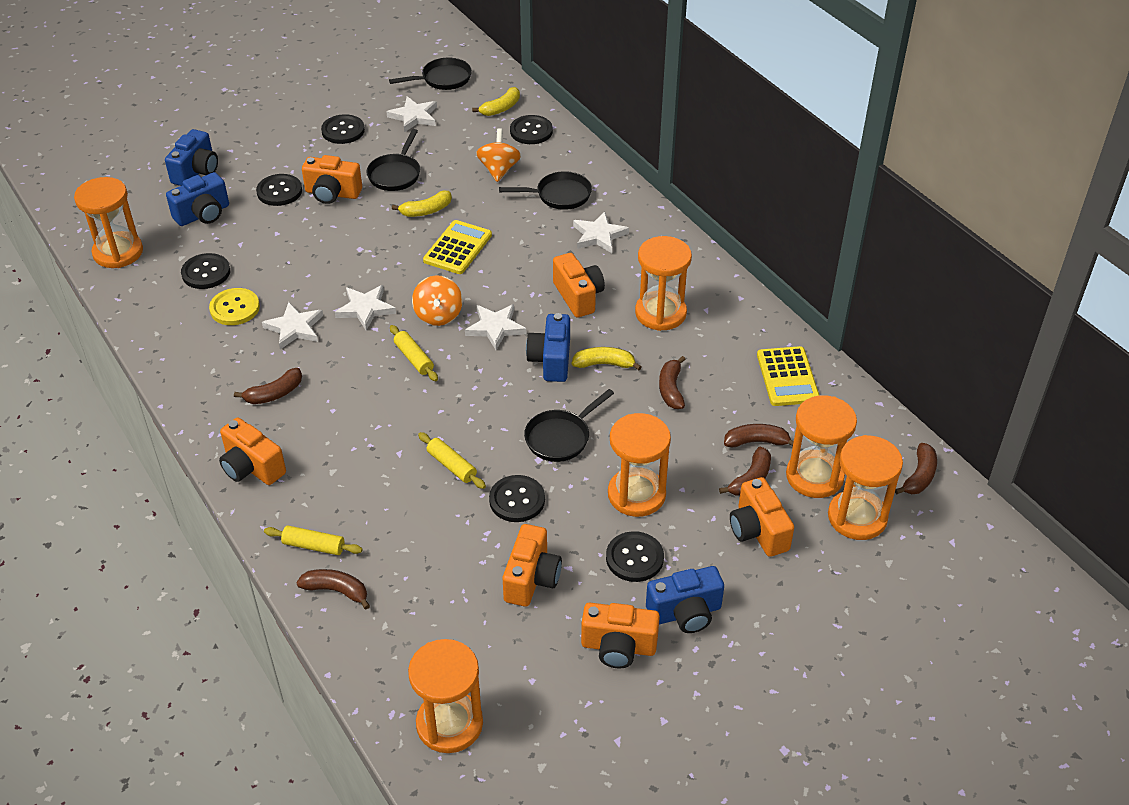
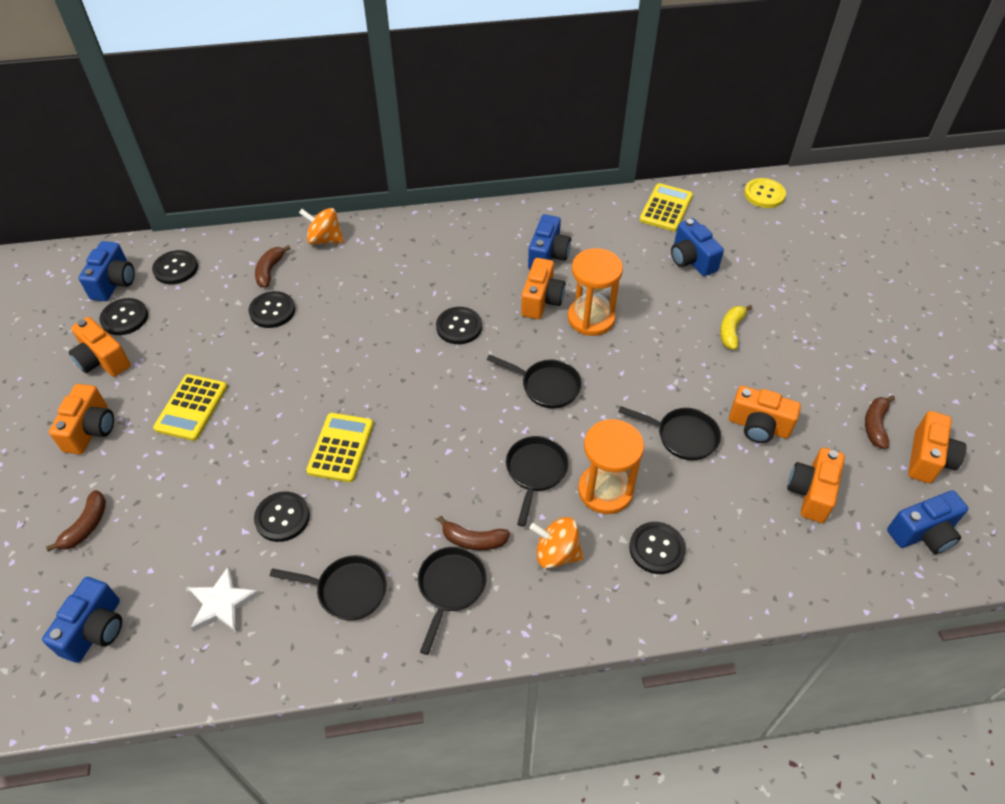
black pan: 4 -> 5
blue camera: 4 -> 5
brown banana: 6 -> 4
orange hourglass: 6 -> 2
white star: 5 -> 1
yellow banana: 3 -> 1
yellow calculator: 2 -> 3
yellow rolling pin: 3 -> 0

